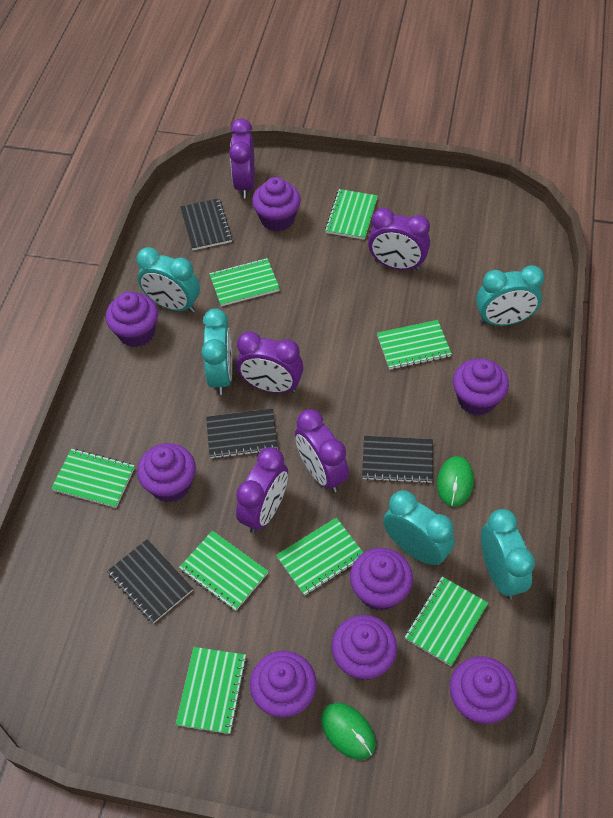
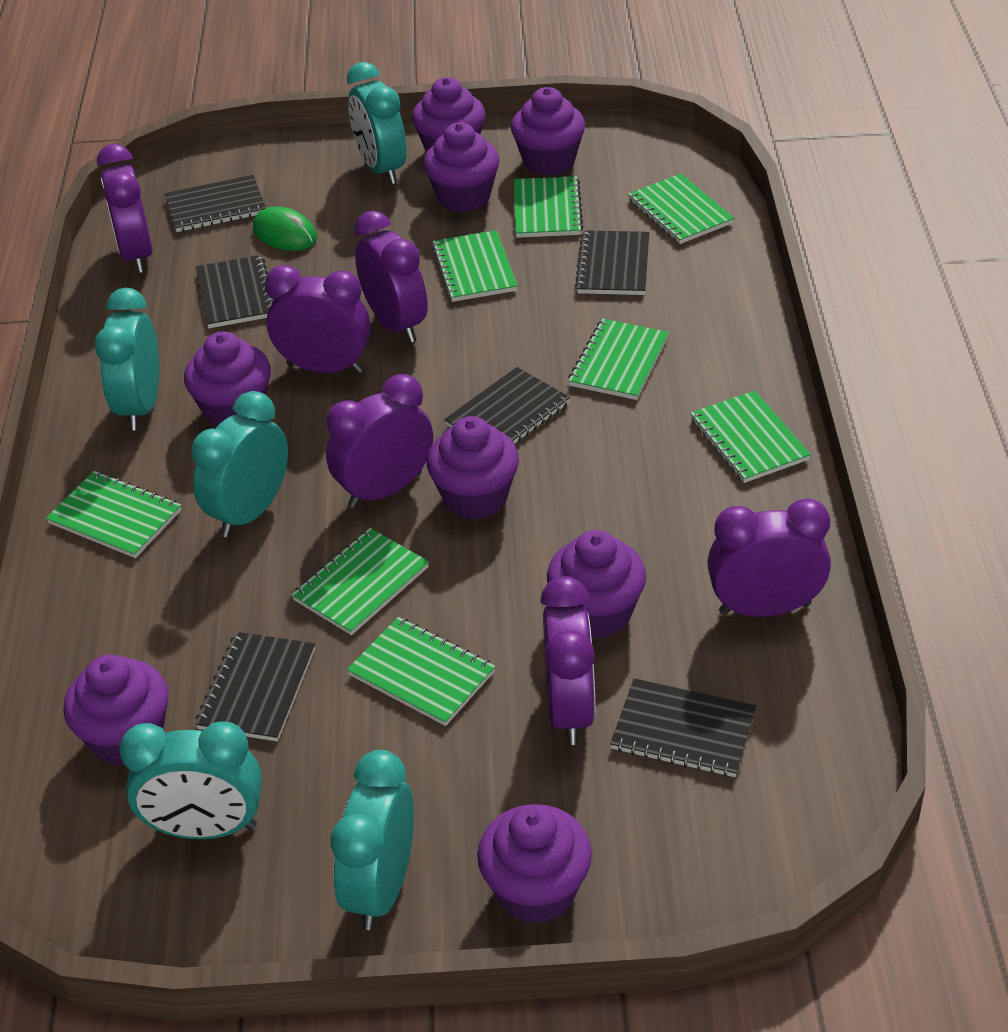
black notebook: 4 -> 6
green mouse: 2 -> 1
purple clock: 5 -> 6

